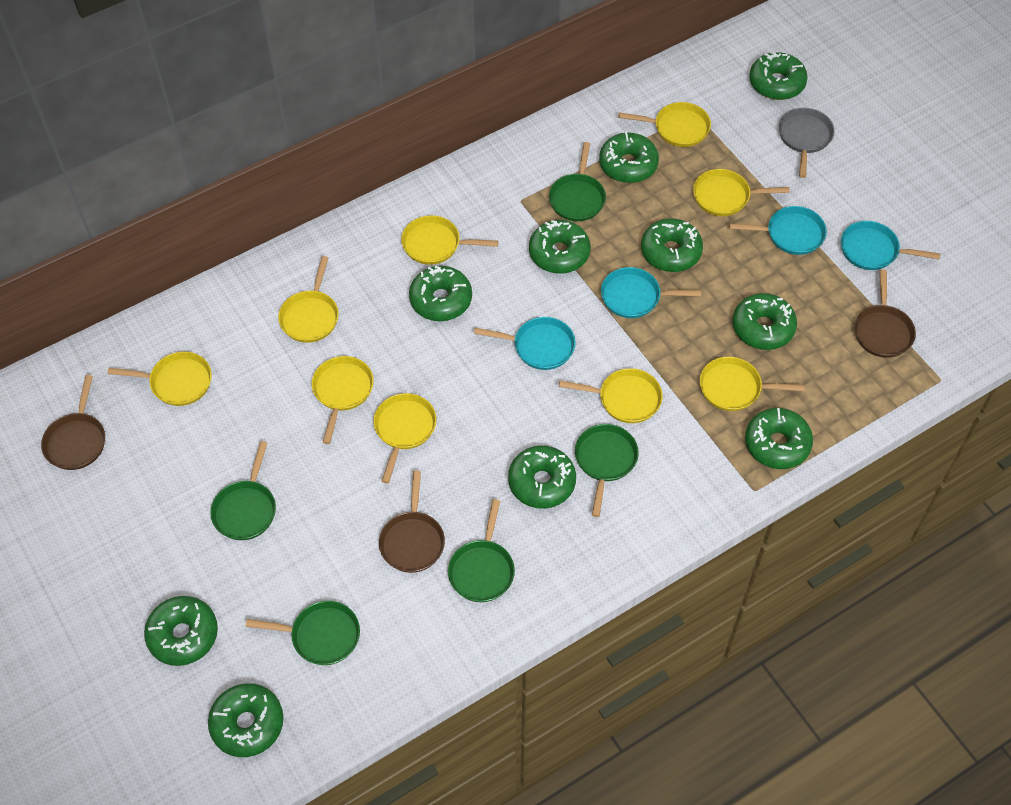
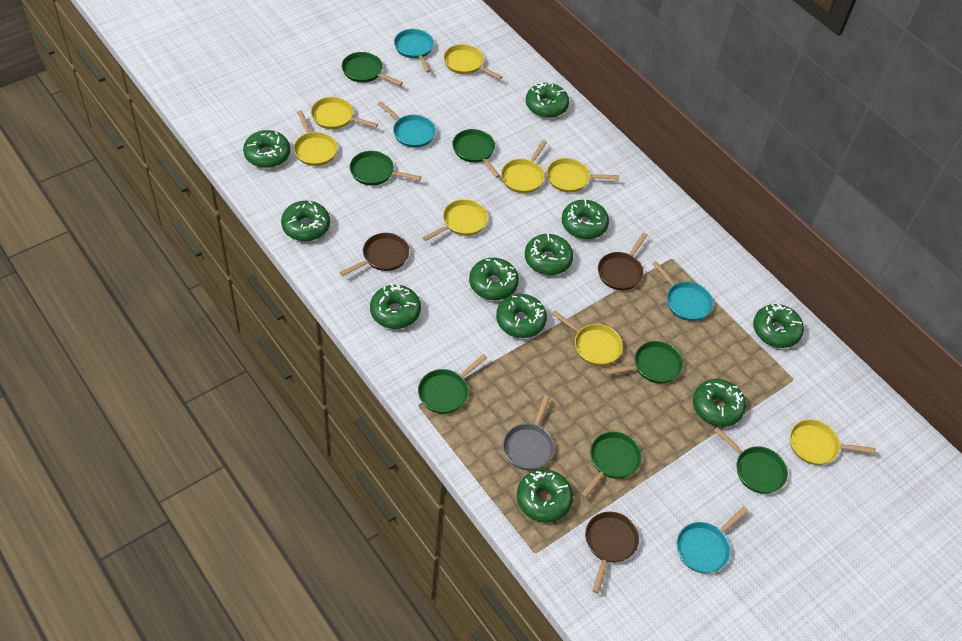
green donut: 10 -> 11
green pan: 5 -> 7
yellow pan: 9 -> 8

